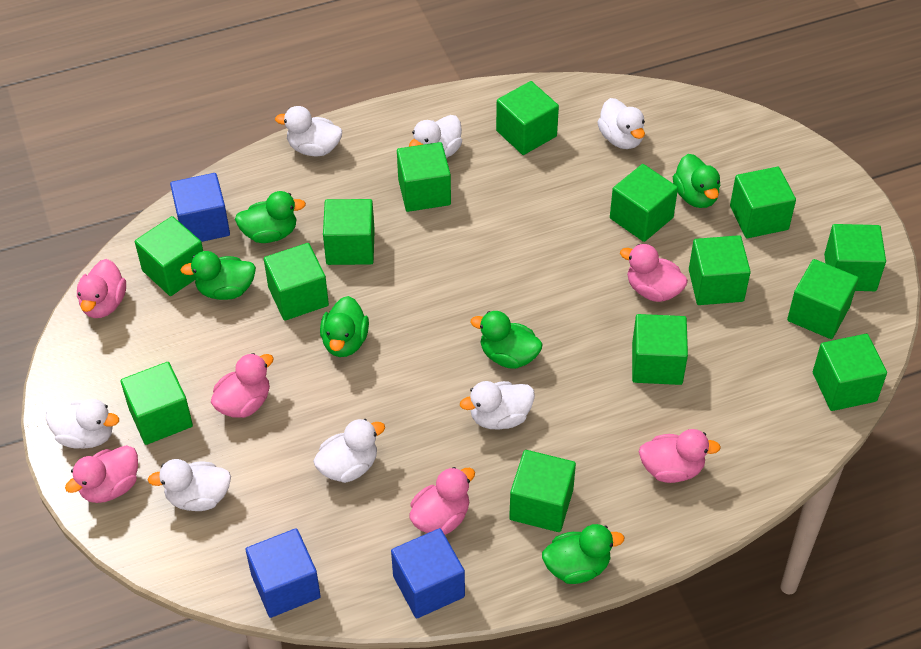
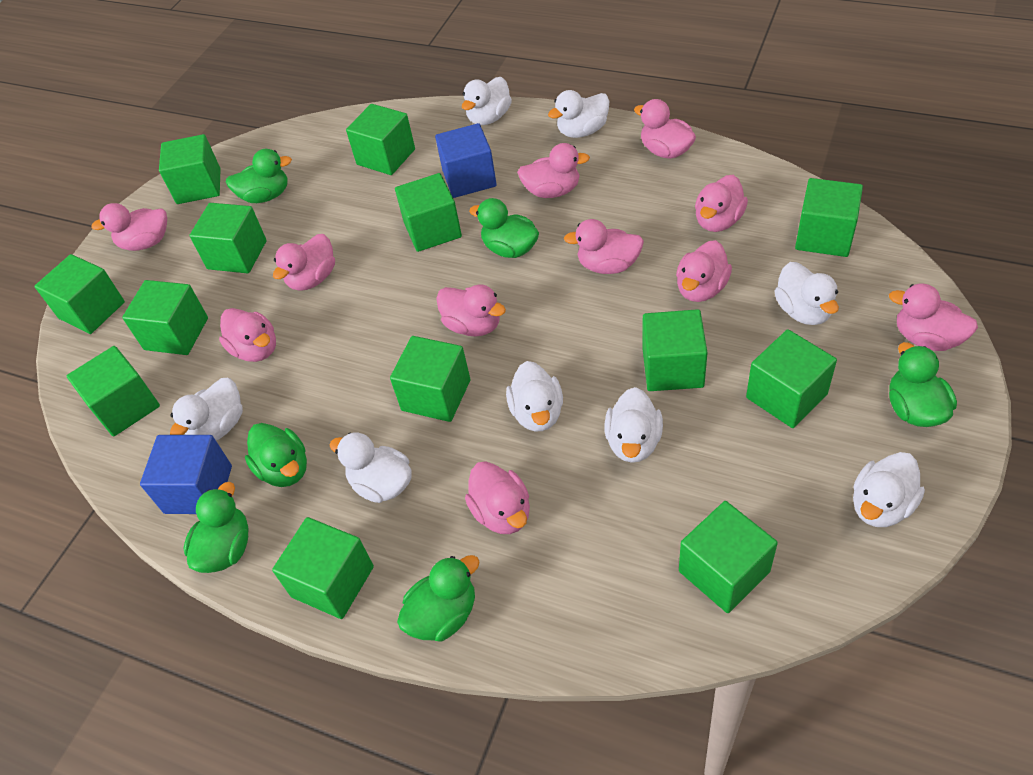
blue cube: 3 -> 2
green cube: 14 -> 13
pink duck: 6 -> 11
white duck: 7 -> 8

